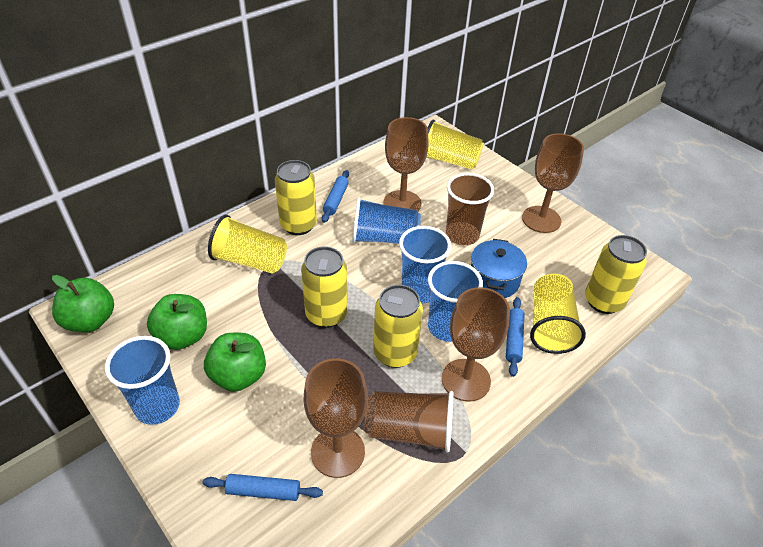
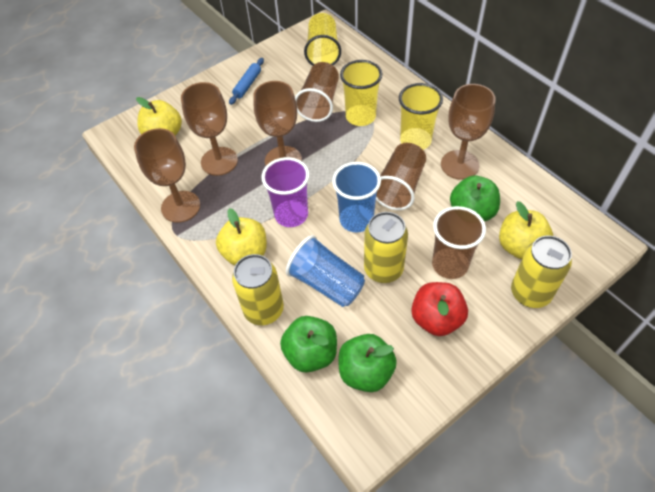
blue cup: 4 -> 2
blue pot: 1 -> 0
blue rolling pin: 3 -> 1
brown cup: 2 -> 3
purple cup: 0 -> 1
red apple: 0 -> 1
yellow apple: 0 -> 3
yellow can: 4 -> 3

